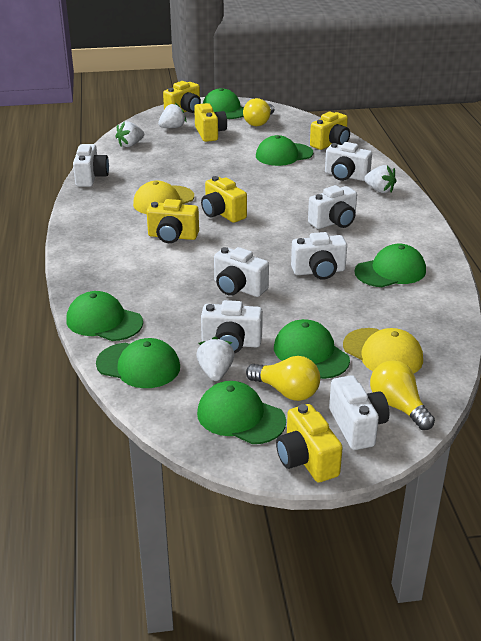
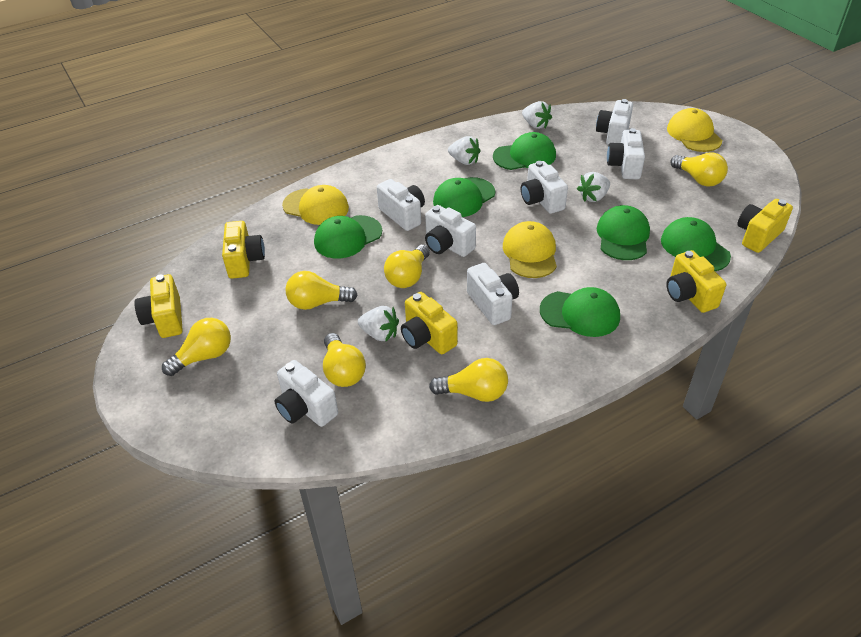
green cap: 7 -> 6
yellow camera: 6 -> 5
yellow cap: 2 -> 3
yellow light bulb: 3 -> 6

